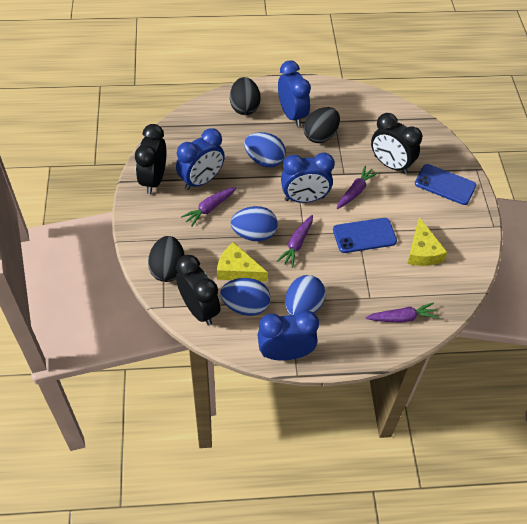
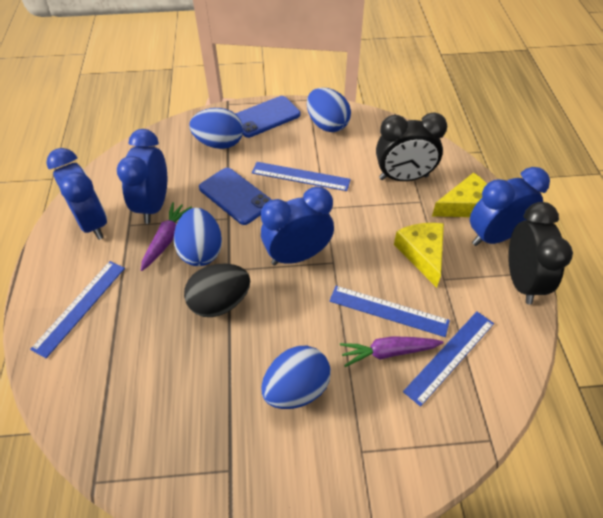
black clock: 3 -> 2
black egg: 3 -> 1
blue ruler: 0 -> 4
purple carrot: 4 -> 2

